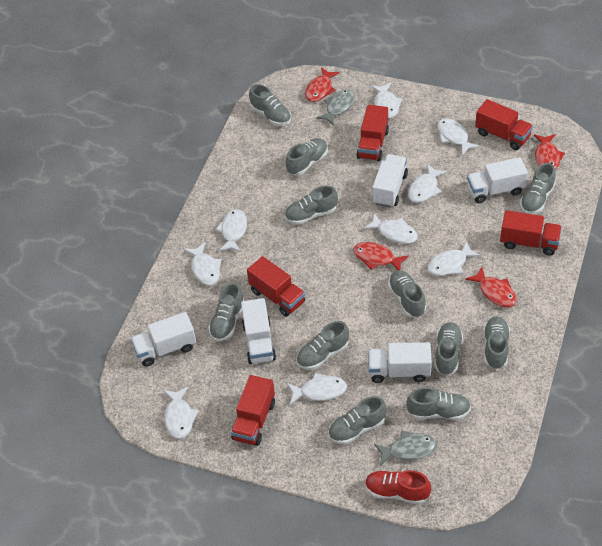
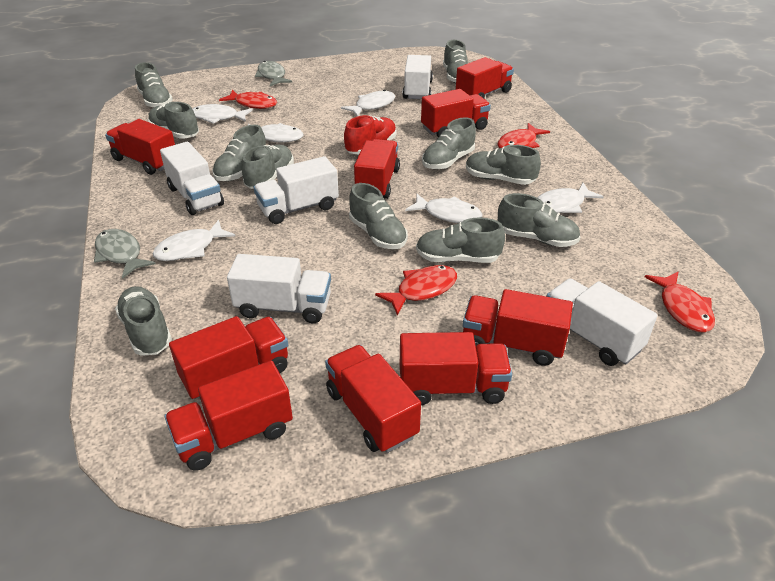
red truck: 5 -> 9
white fish: 9 -> 6

